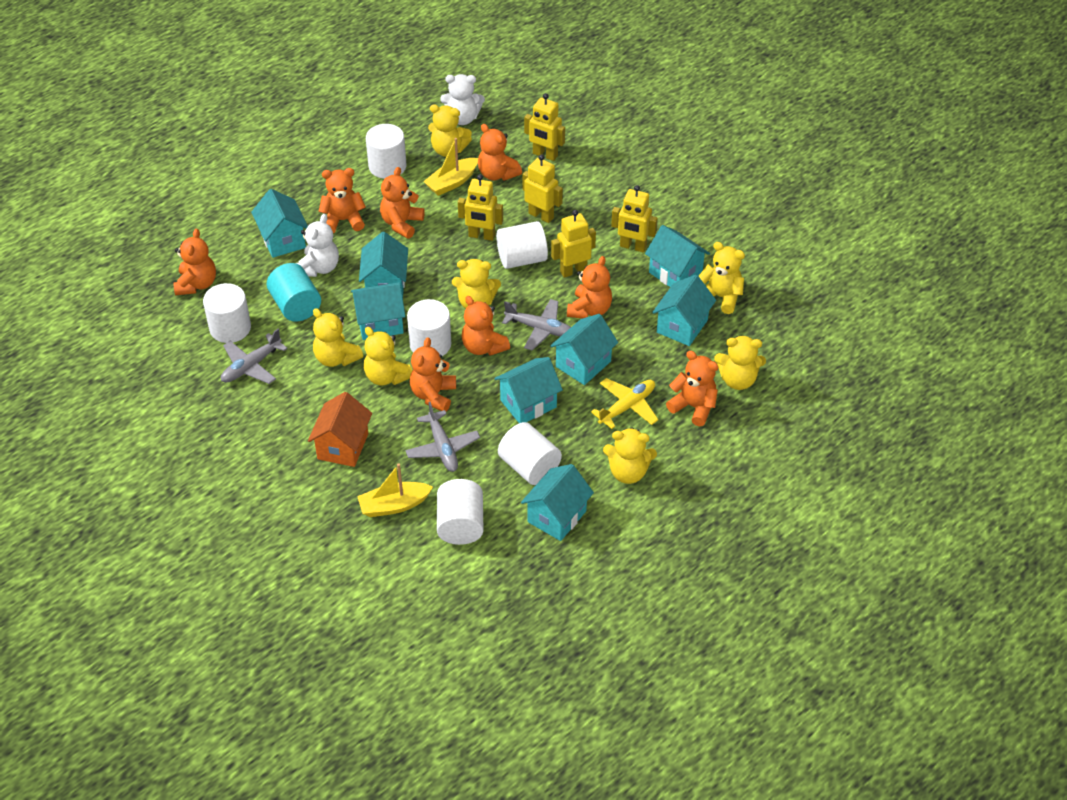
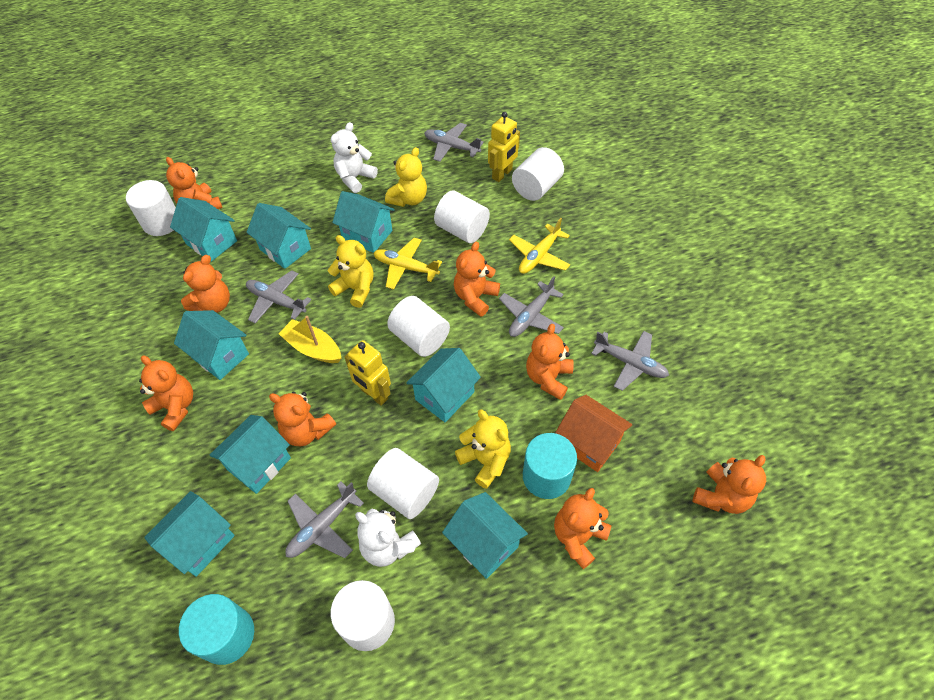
grey plane: 3 -> 5
turquoise cylinder: 1 -> 2
yellow boat: 2 -> 1
yellow plane: 1 -> 2
yellow robot: 5 -> 2
yellow teddy bear: 7 -> 3

